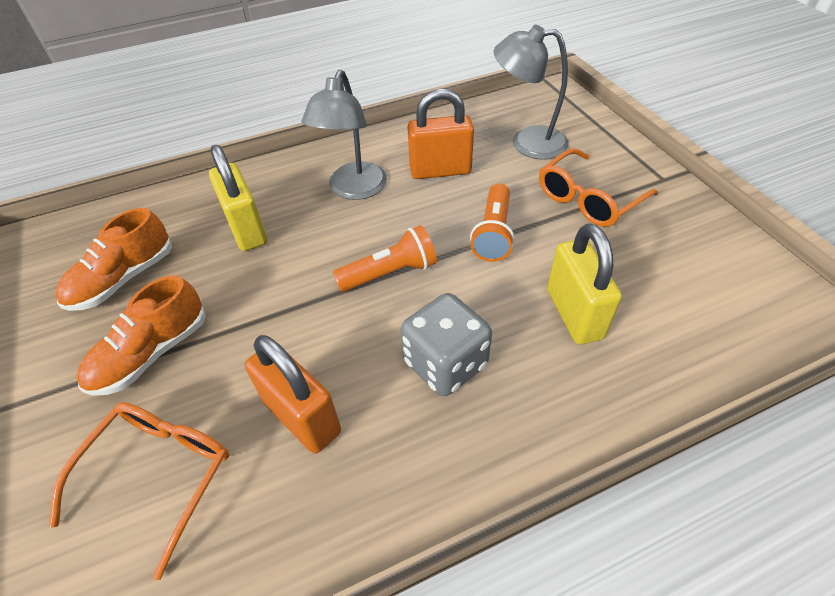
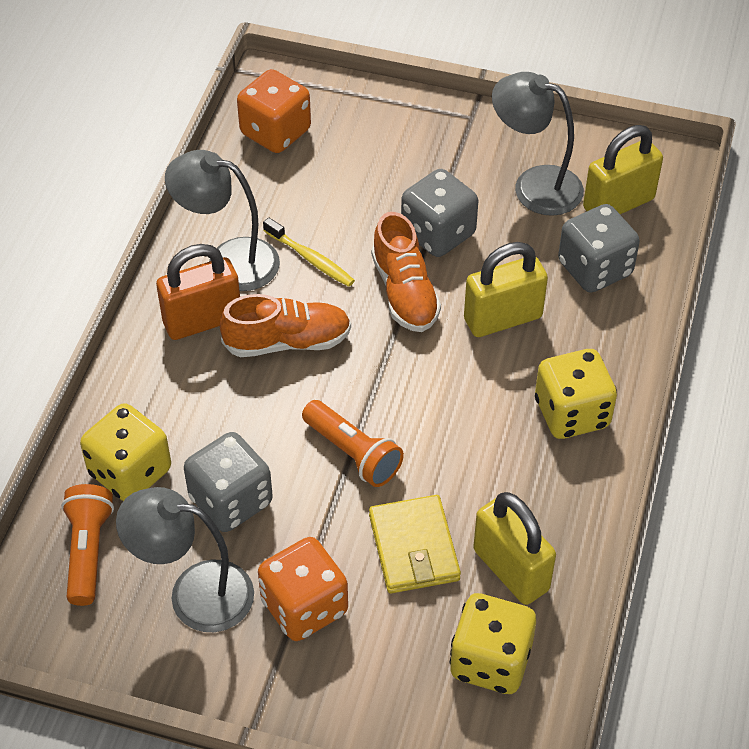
grey dice: 1 -> 3
grey lamp: 2 -> 3
orange dice: 0 -> 2
orange glasses: 2 -> 0
orange padlock: 2 -> 1
yellow dice: 0 -> 3
yellow padlock: 2 -> 3
yellow toothbrush: 0 -> 1
yellow wallet: 0 -> 1

